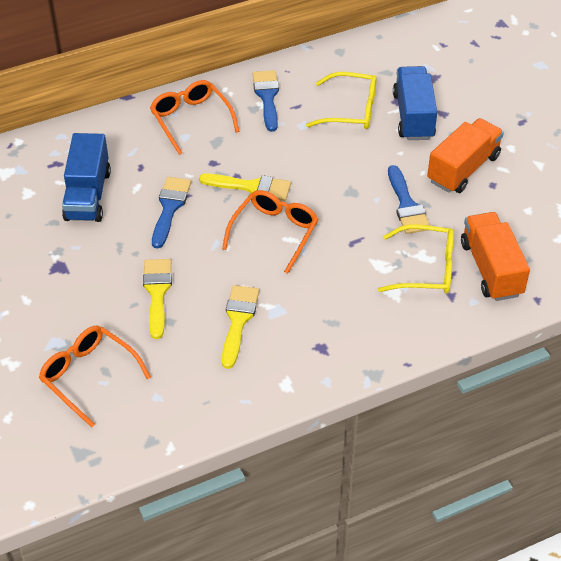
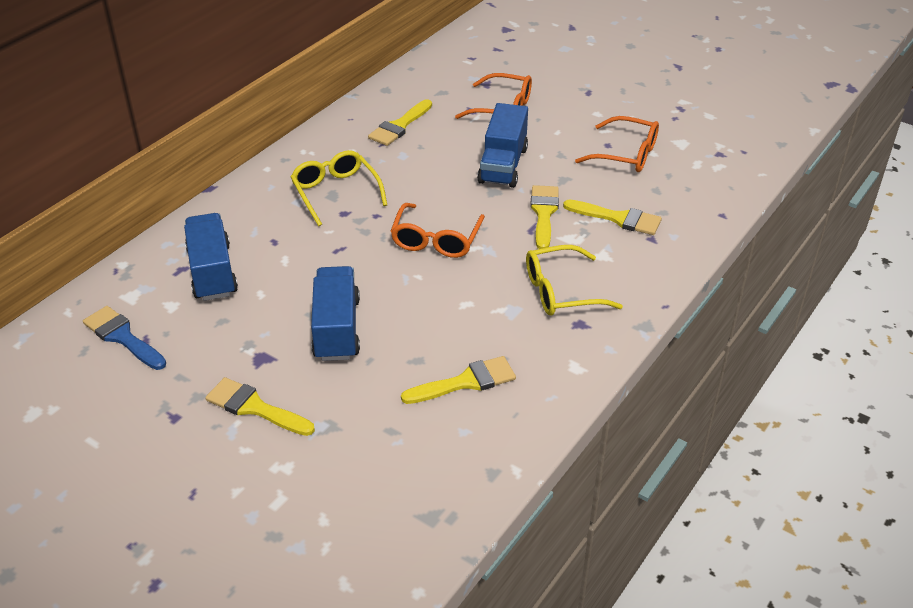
blue brush: 3 -> 1
blue truck: 2 -> 3
orange truck: 2 -> 0
yellow brush: 3 -> 5

